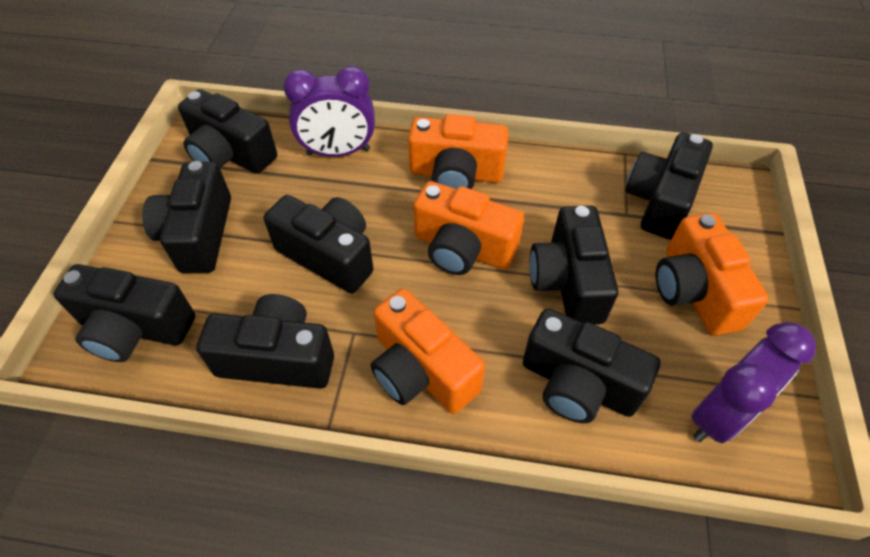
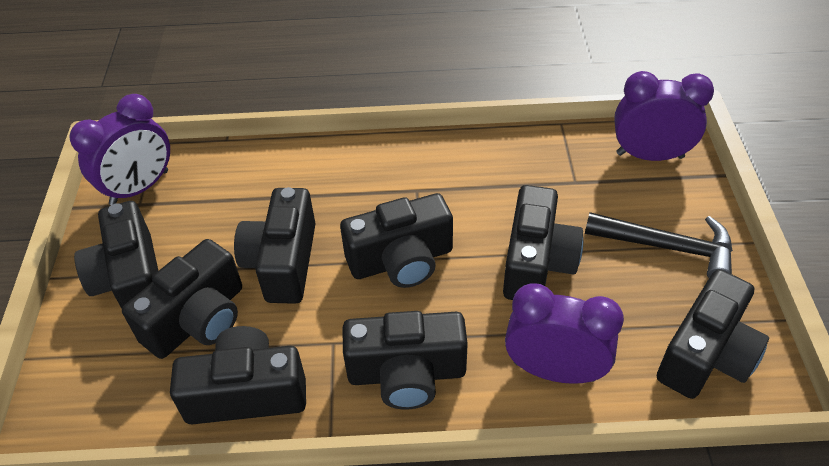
black hammer: 0 -> 1
orange camera: 4 -> 0
purple clock: 2 -> 3

